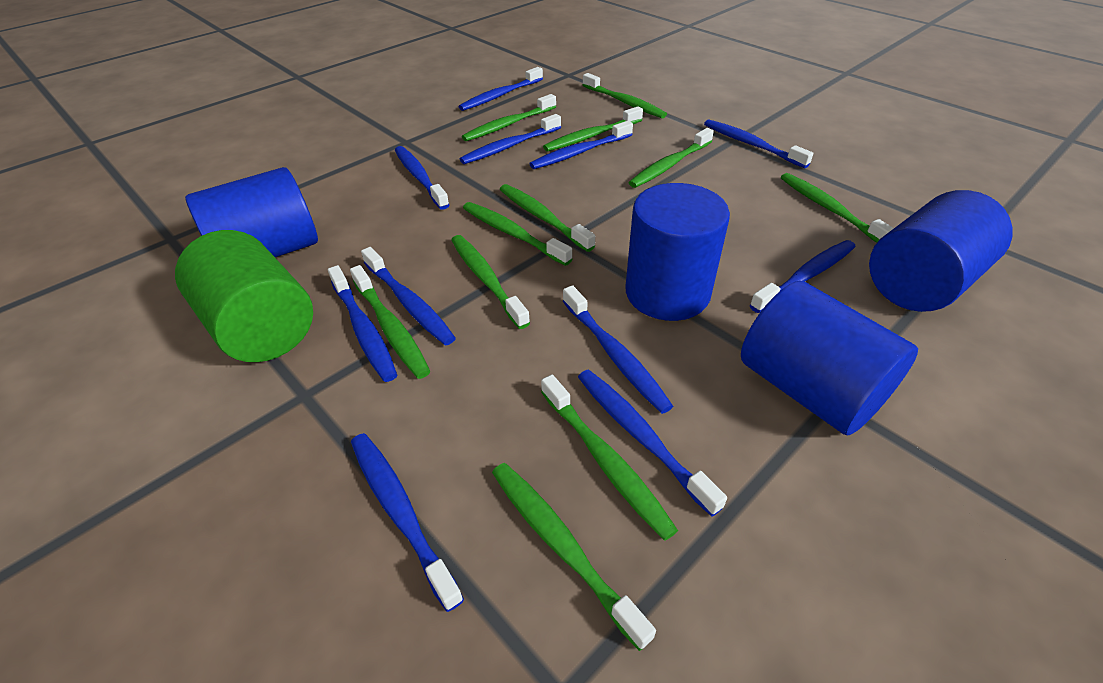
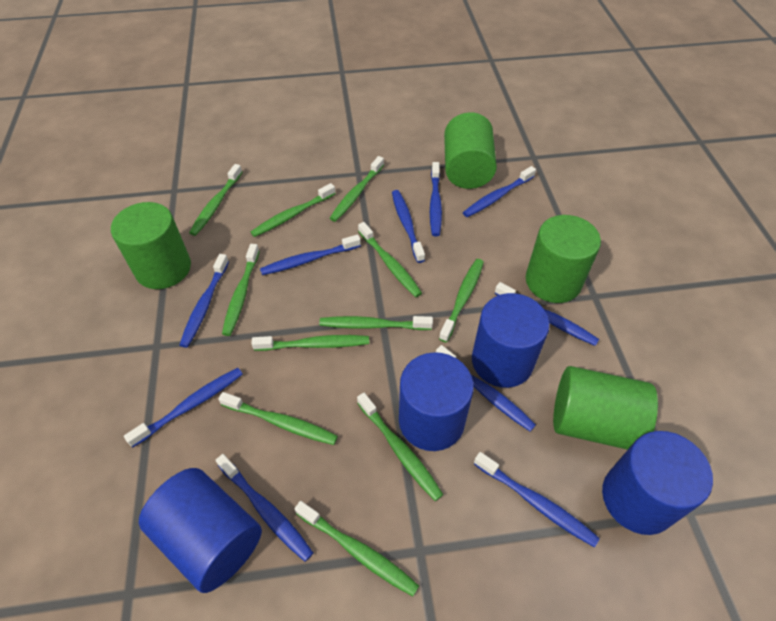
blue toothbrush: 11 -> 10
green cylinder: 1 -> 4

